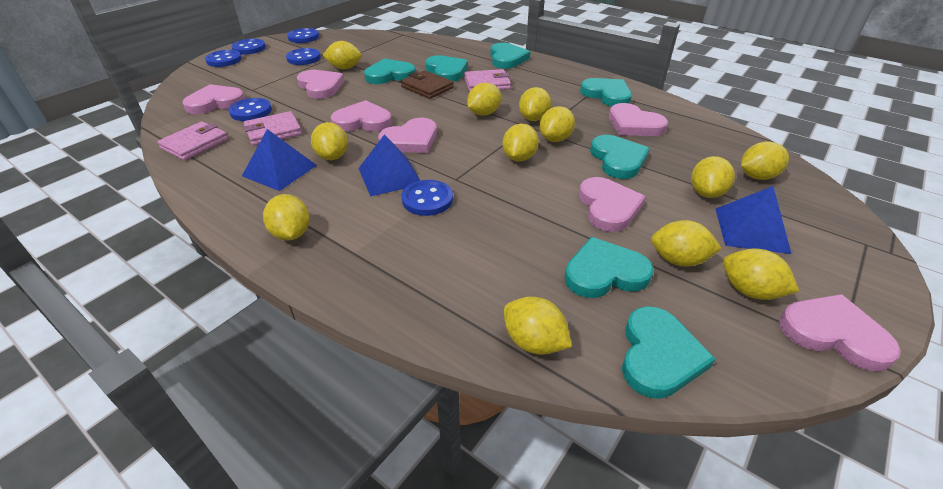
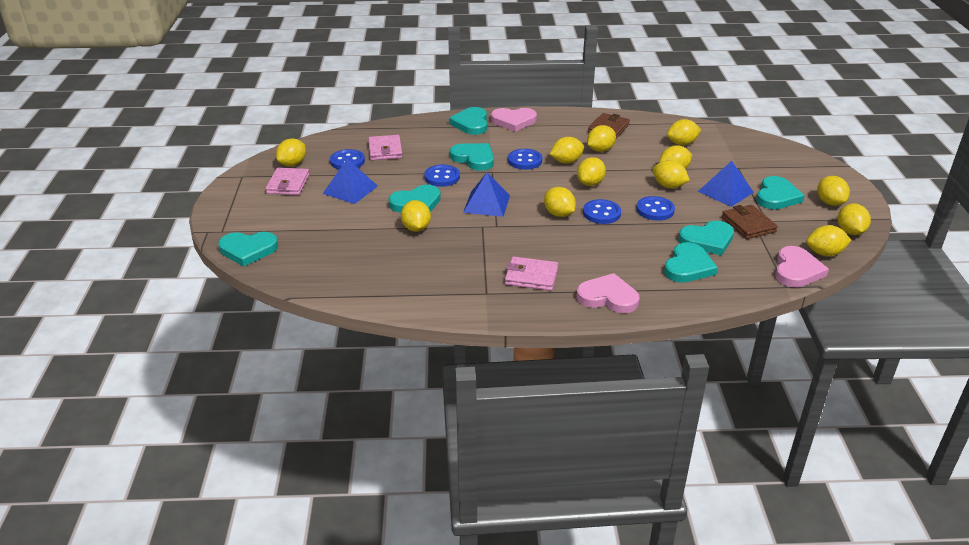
blue button: 6 -> 5
brown wallet: 1 -> 2
pink heart: 7 -> 3

